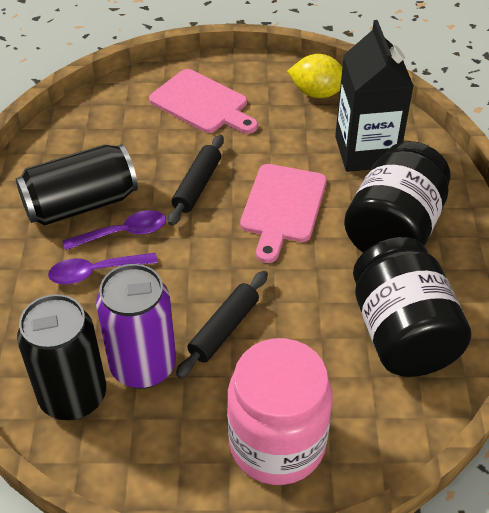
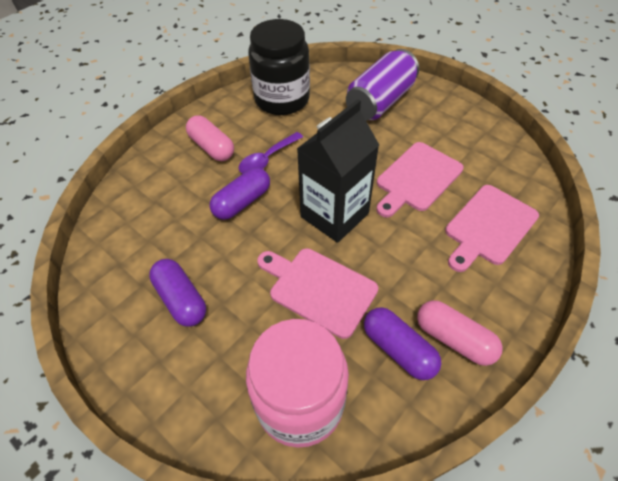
black can: 2 -> 0
black jar: 2 -> 1
black rolling pin: 2 -> 0
pink capsule: 0 -> 2
pink cutting board: 2 -> 3
purple capsule: 0 -> 3
purple spoon: 2 -> 1
yellow lemon: 1 -> 0

